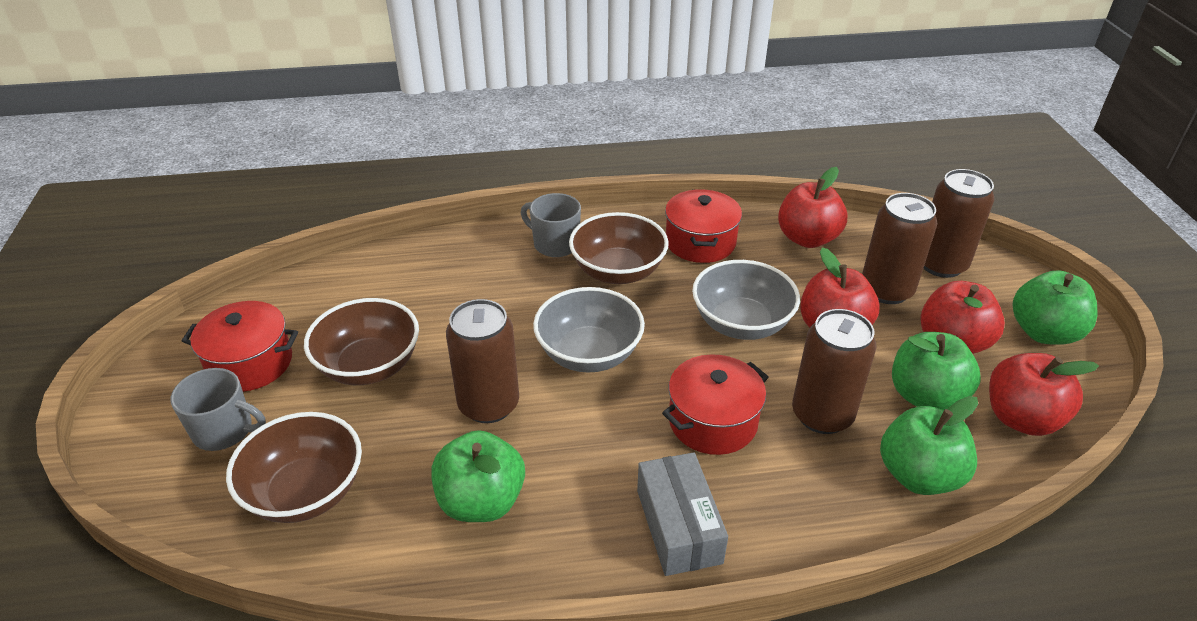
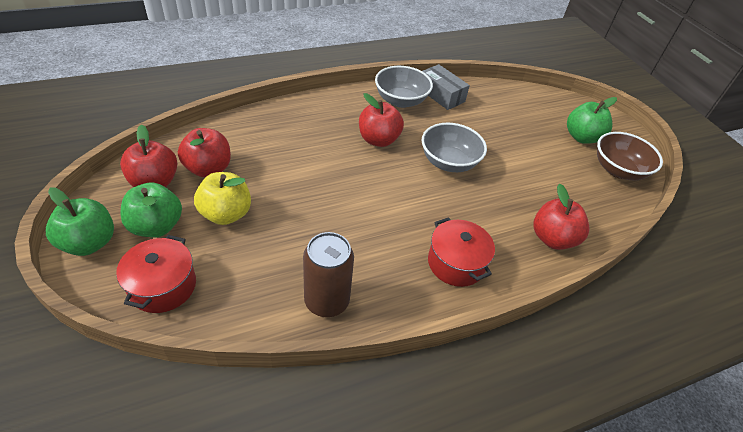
brown bowl: 3 -> 1
brown can: 4 -> 1
green apple: 4 -> 3
grey mug: 2 -> 0
red pot: 3 -> 2
yellow apple: 0 -> 1

